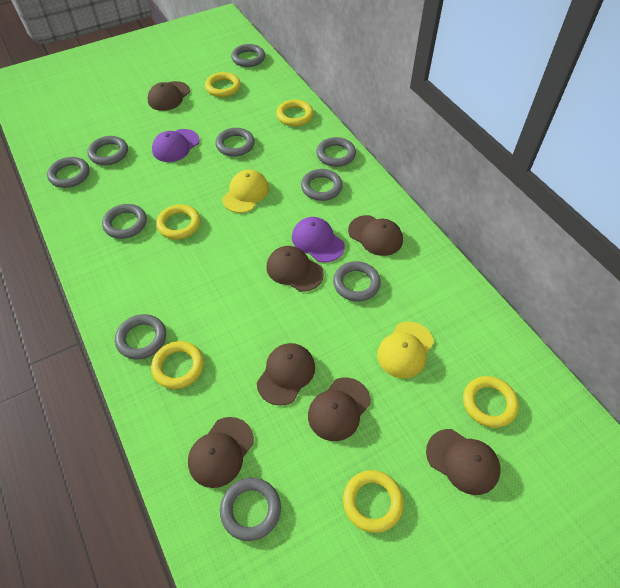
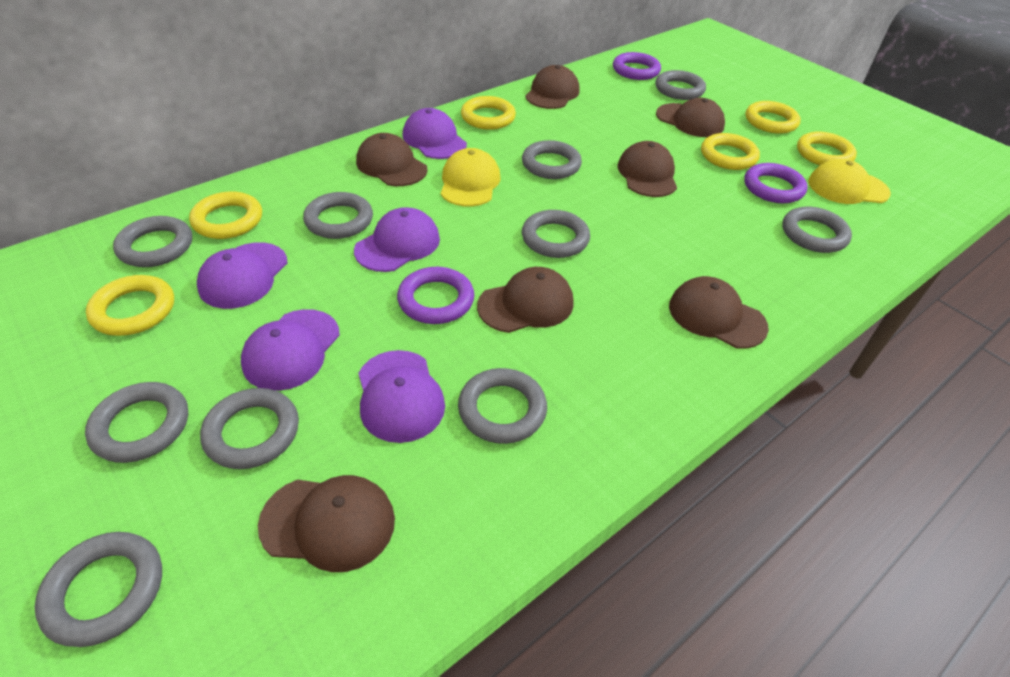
purple cap: 2 -> 5
purple ring: 0 -> 3

